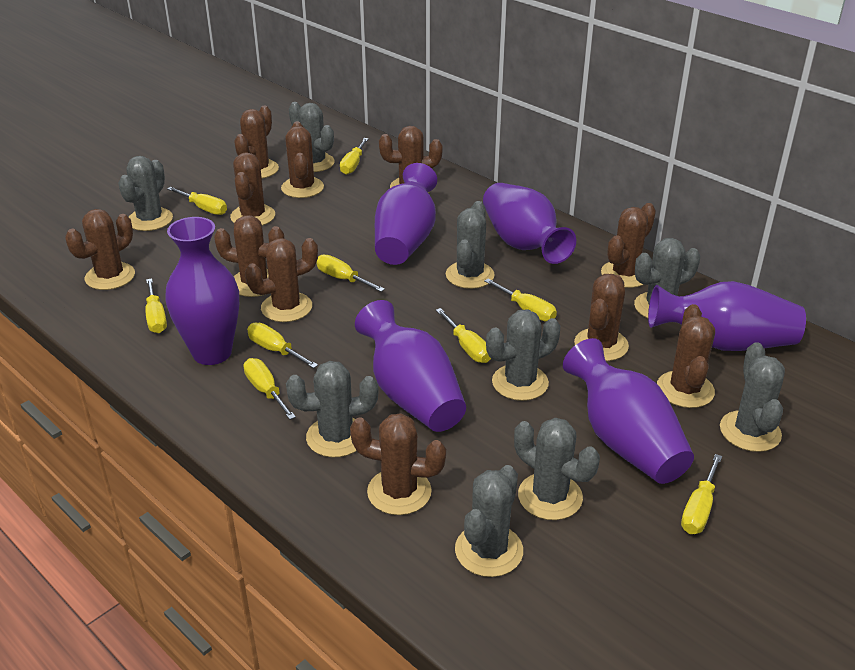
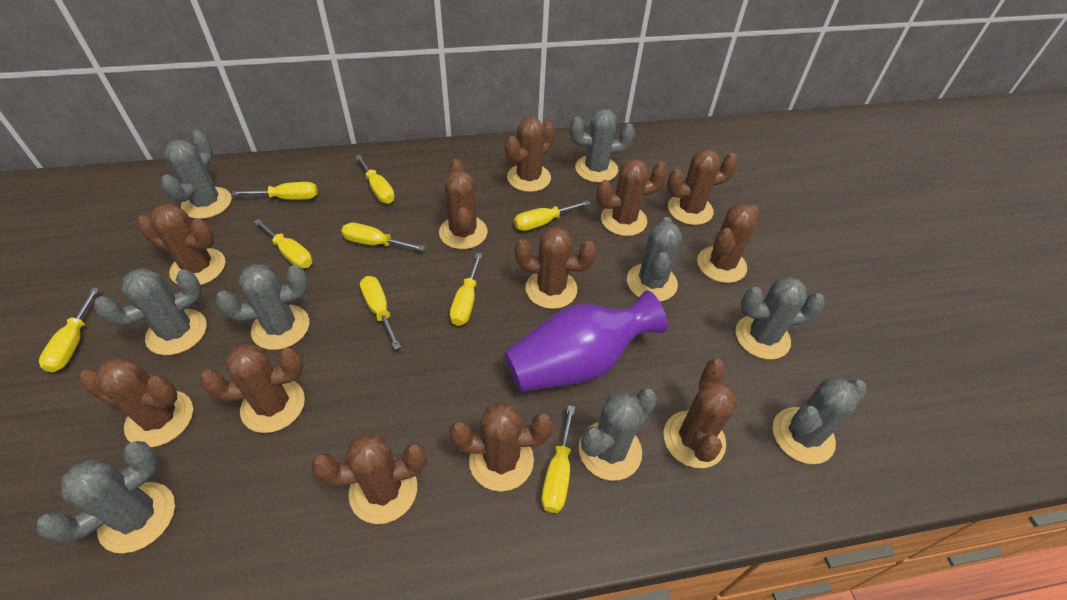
brown cactus: 11 -> 12
purple vase: 6 -> 1

